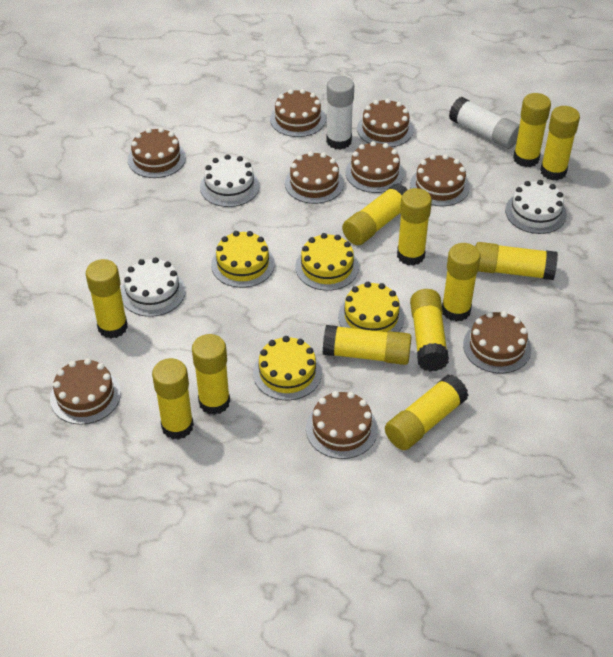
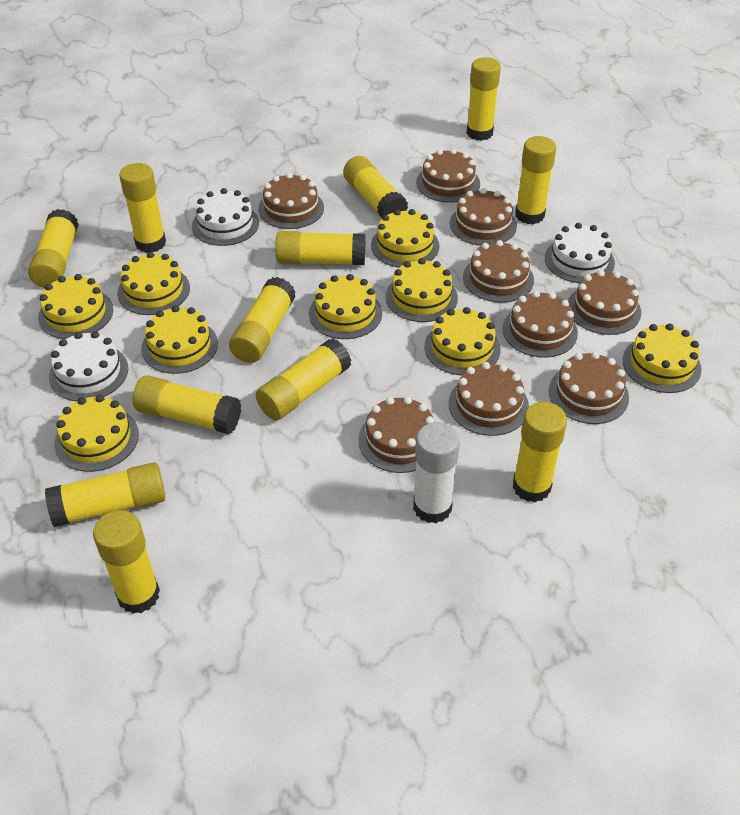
white glue stick: 2 -> 1
yellow cake: 4 -> 9

